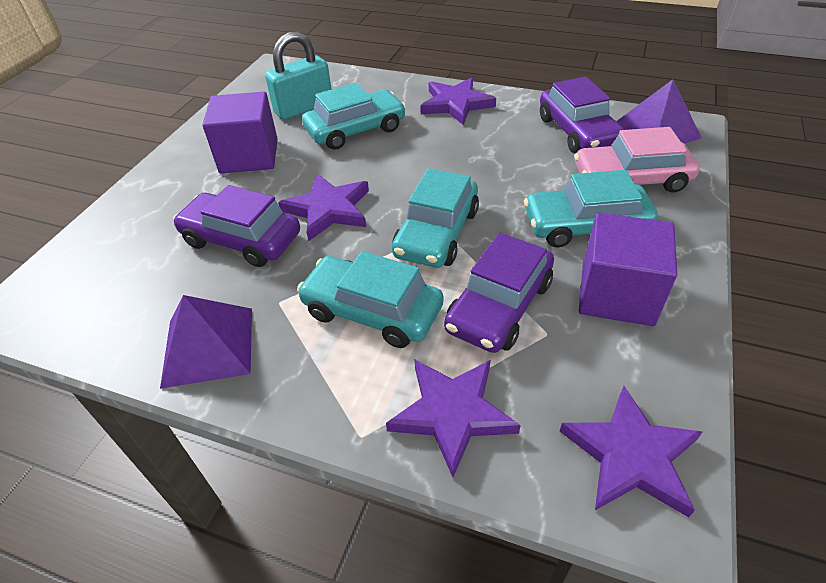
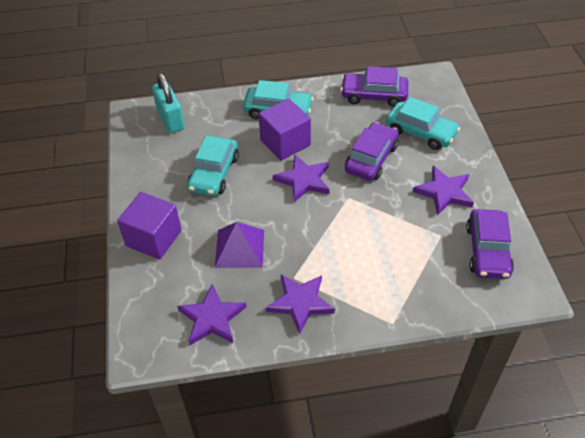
pink car: 1 -> 0
purple pyramid: 2 -> 1
turquoise car: 4 -> 3

